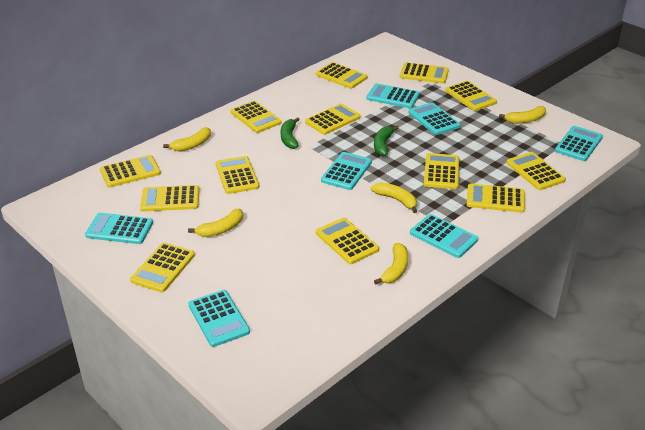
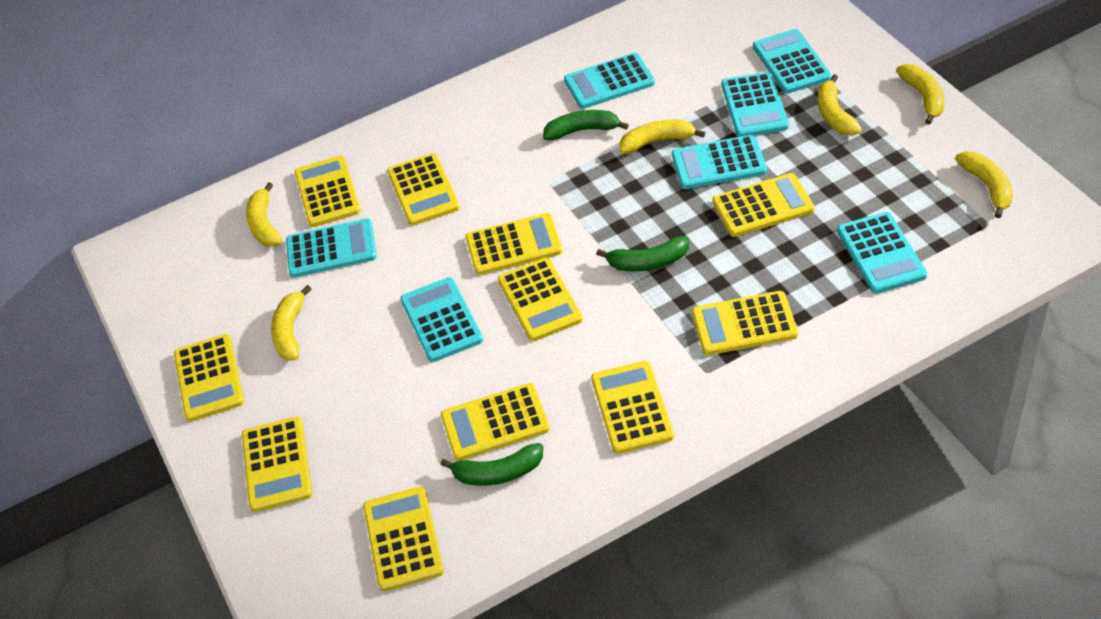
green banana: 2 -> 3
yellow banana: 5 -> 6
yellow calculator: 13 -> 11

